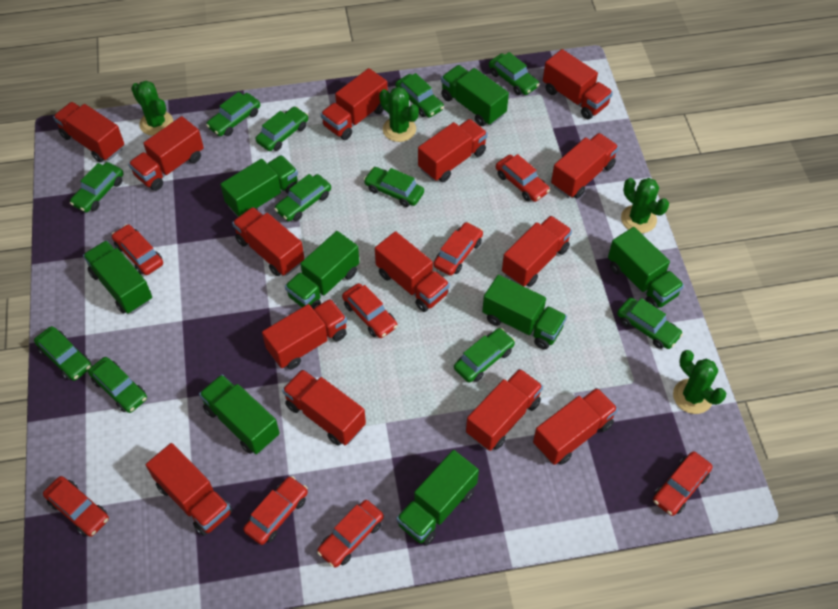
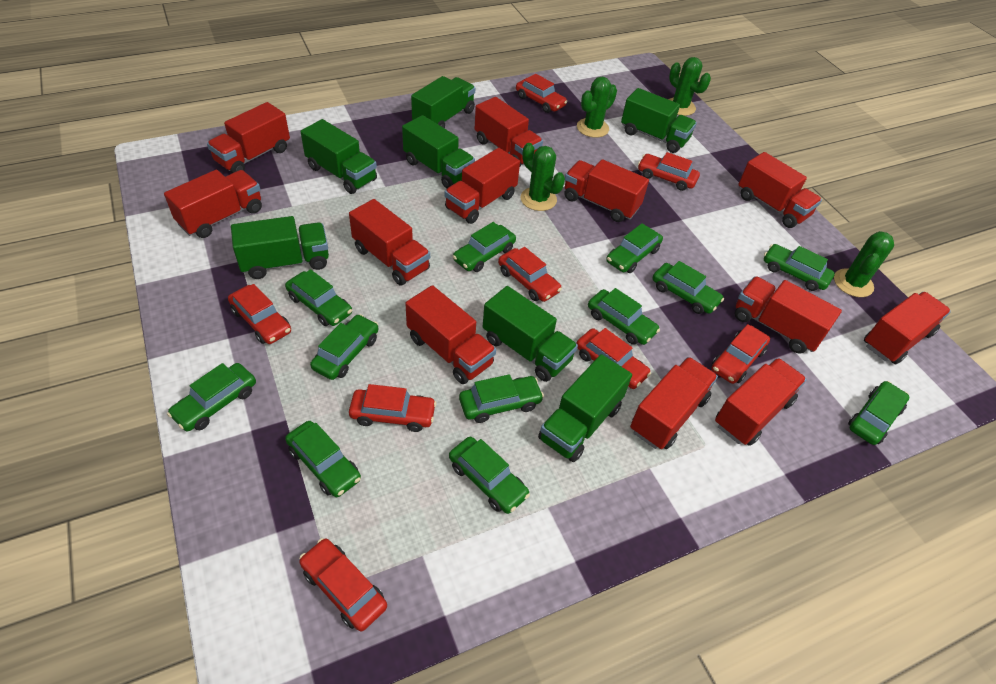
green car: 11 -> 12
green truck: 8 -> 7
red truck: 14 -> 12

